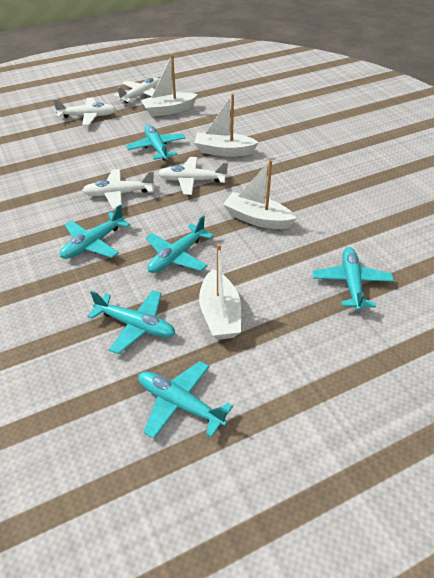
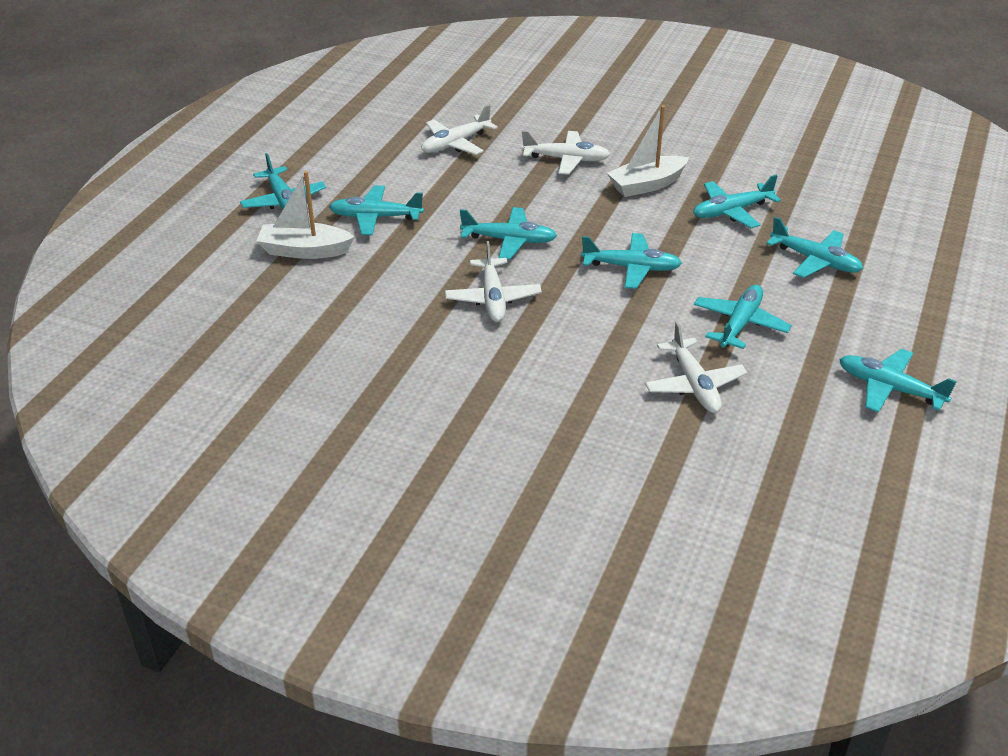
turquoise plane: 6 -> 8
white boat: 4 -> 2

